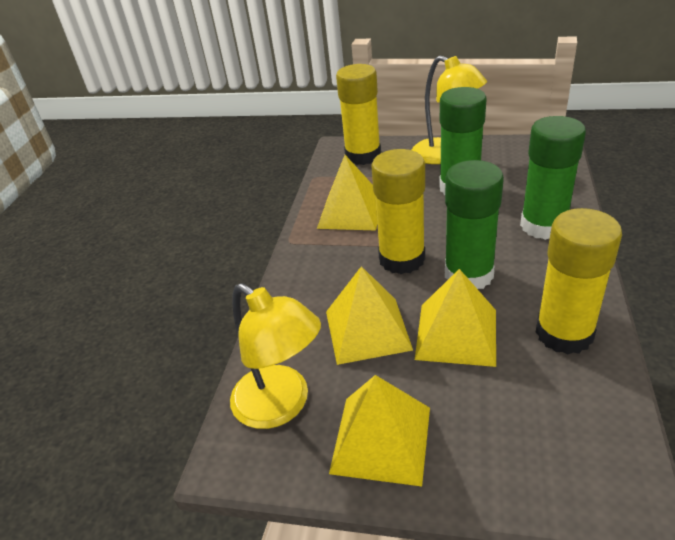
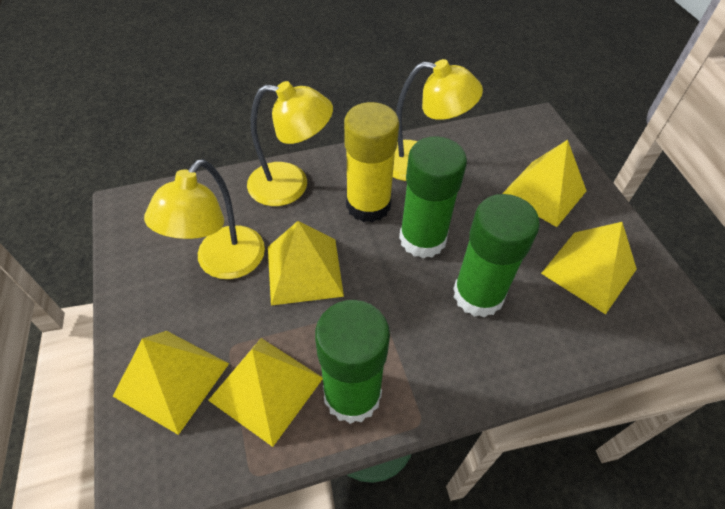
yellow glue stick: 3 -> 1
yellow lamp: 2 -> 3
yellow pyramid: 4 -> 5

